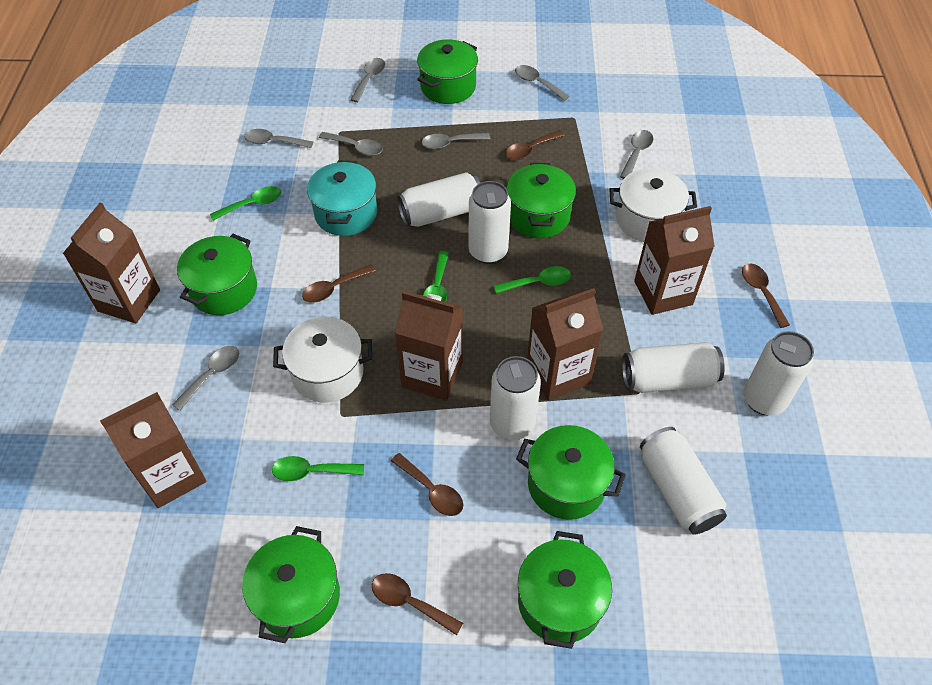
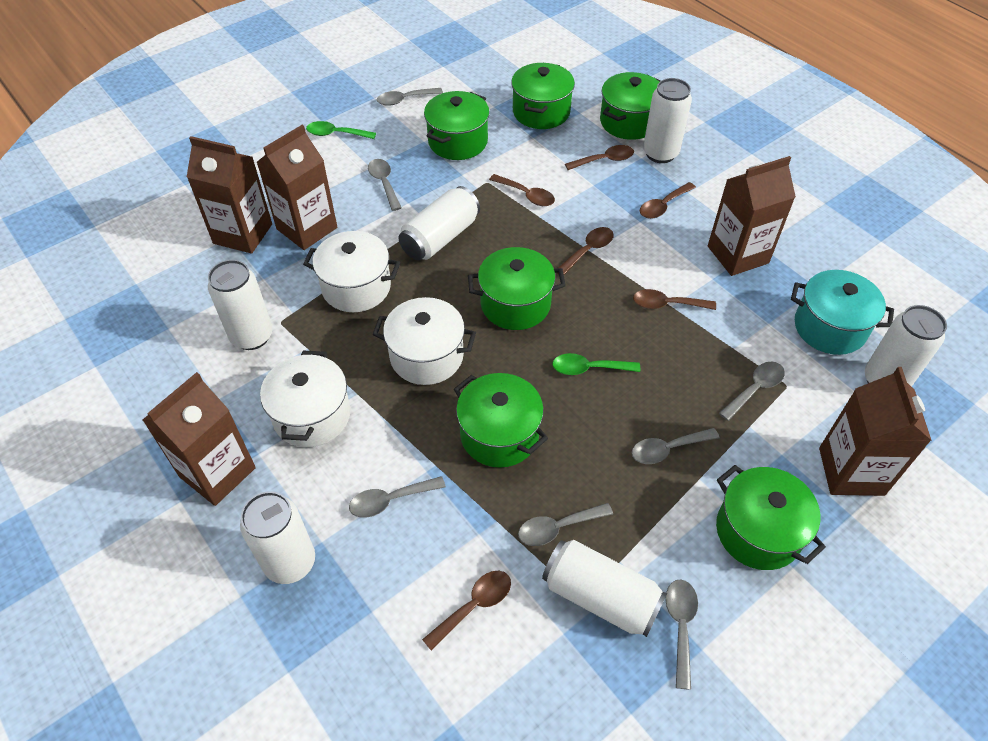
brown spoon: 5 -> 6
green spoon: 4 -> 2
white pot: 2 -> 3

